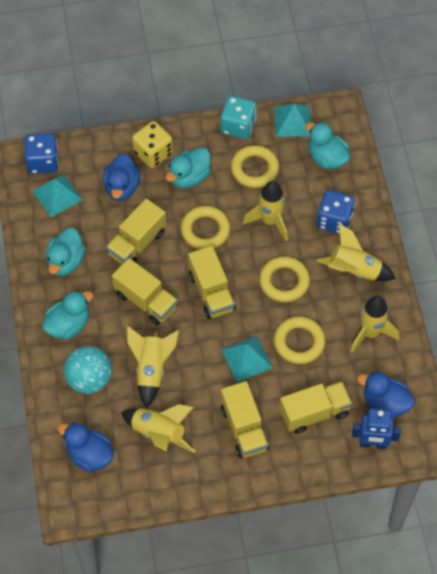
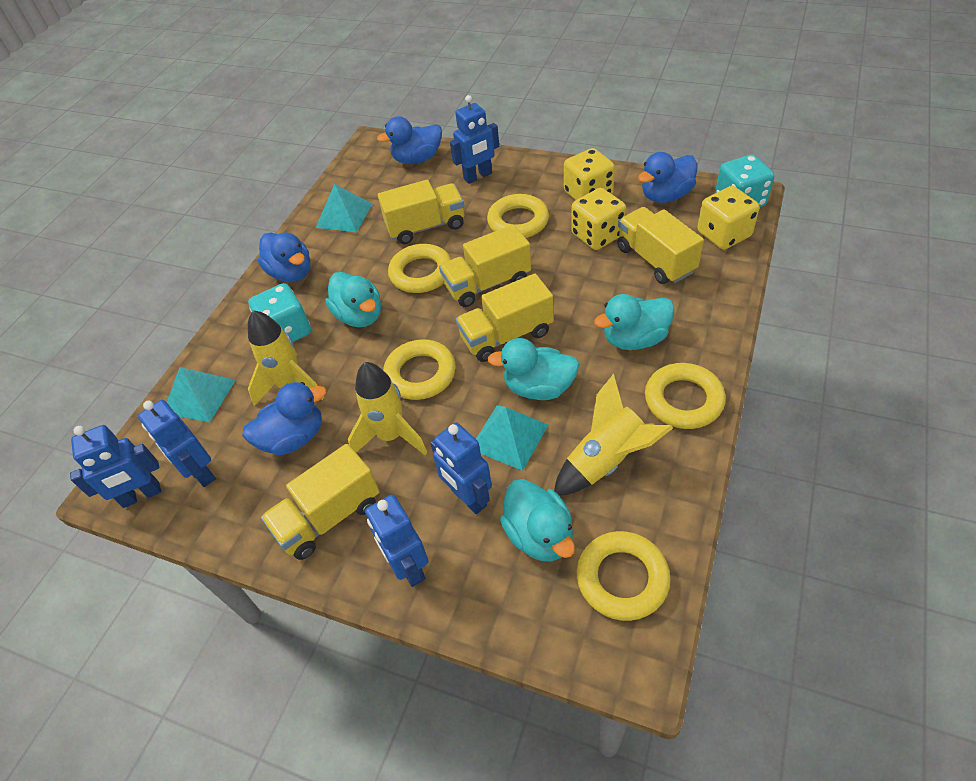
blue dice: 2 -> 0
blue duck: 3 -> 4
blue robot: 1 -> 5
turquoise ball: 1 -> 0
turquoise dice: 1 -> 2
yellow dice: 1 -> 3
yellow ring: 4 -> 5
yellow rocket: 5 -> 3

